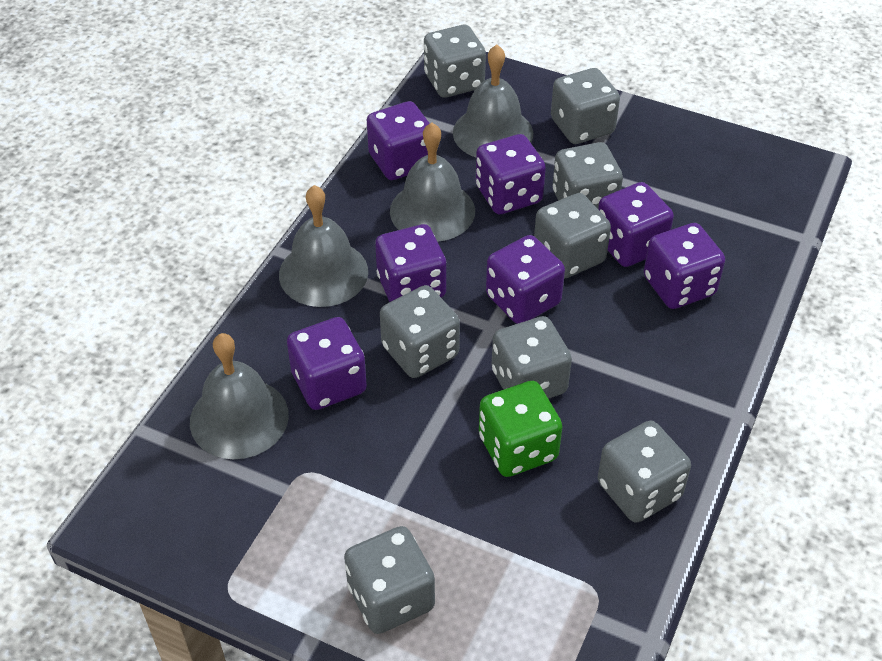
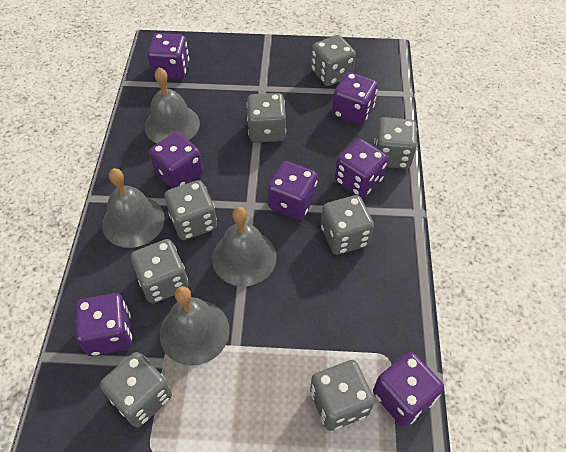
green dice: 1 -> 0

